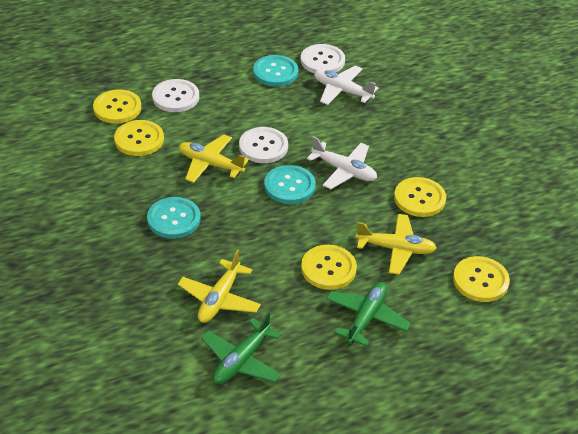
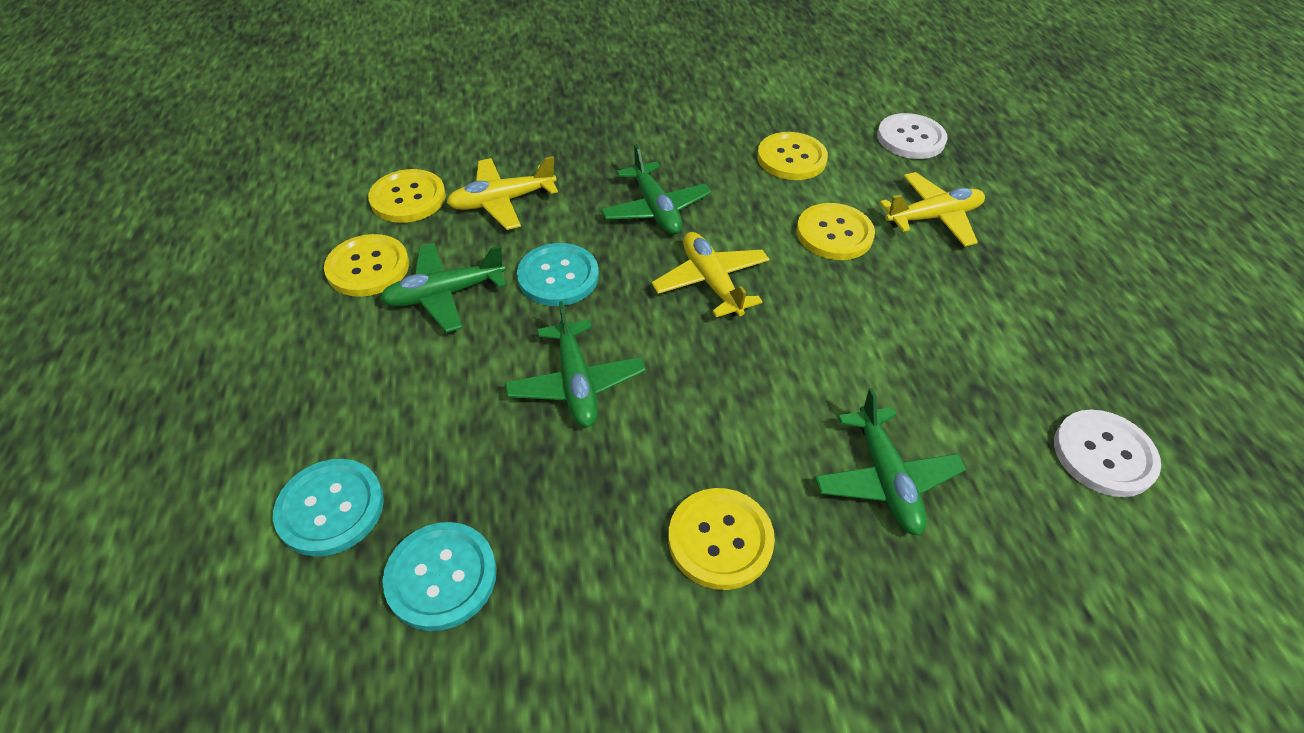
green plane: 2 -> 4
white button: 3 -> 2
white plane: 2 -> 0

